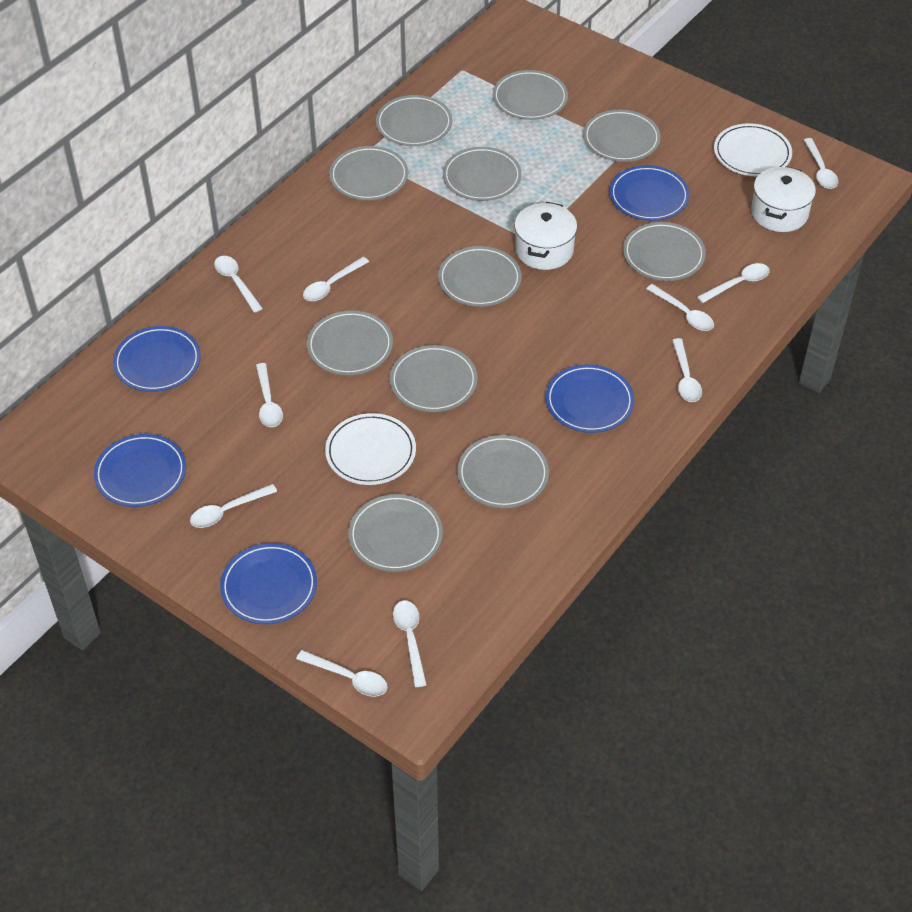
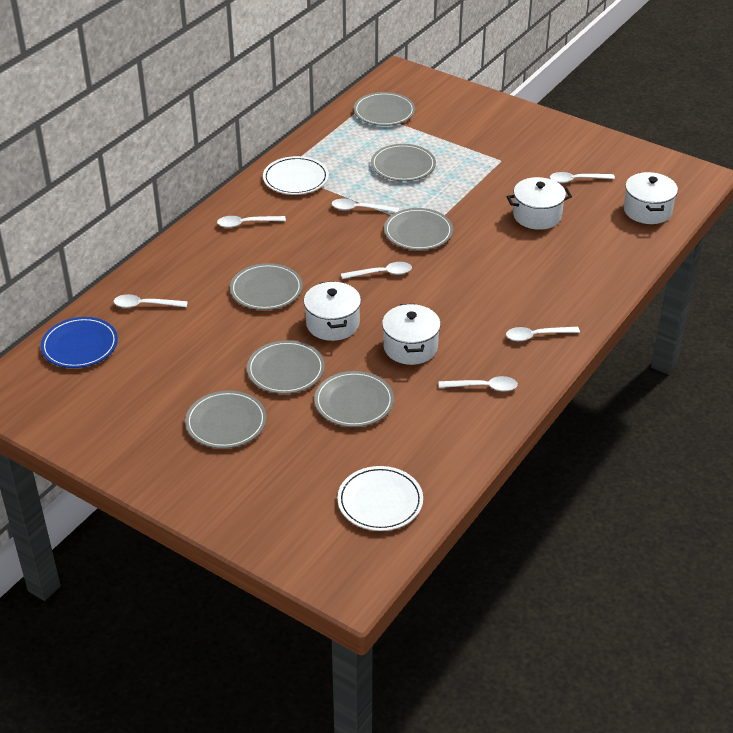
blue plate: 5 -> 1
grey plate: 11 -> 7
white pot: 2 -> 4
white spoon: 10 -> 7

